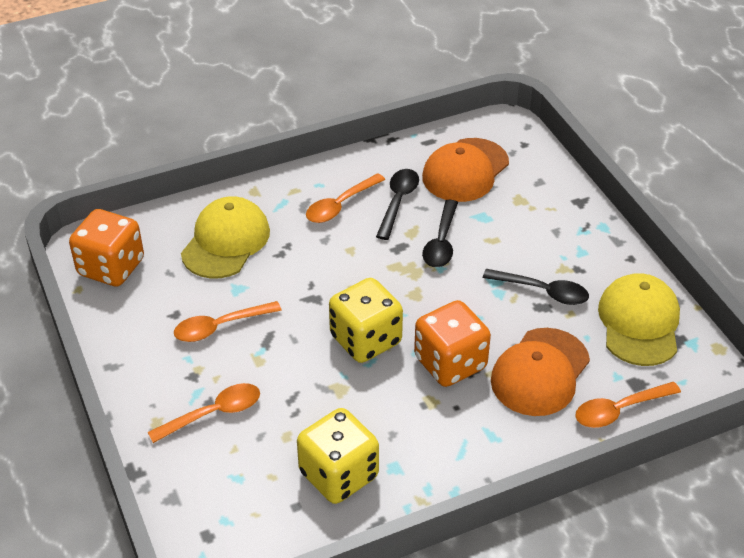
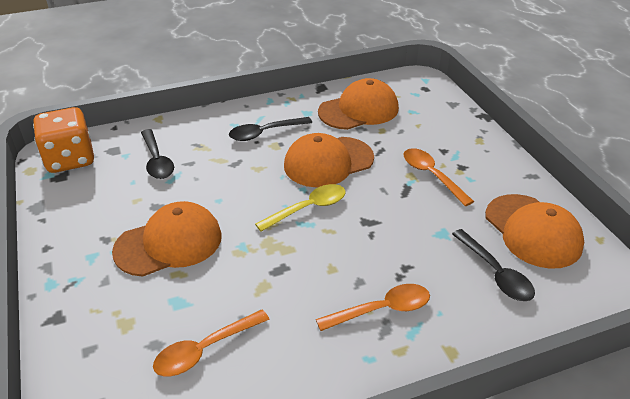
orange cap: 2 -> 4
orange dice: 2 -> 1
orange spoon: 4 -> 3
yellow cap: 2 -> 0
yellow dice: 2 -> 0
yellow spoon: 0 -> 1

